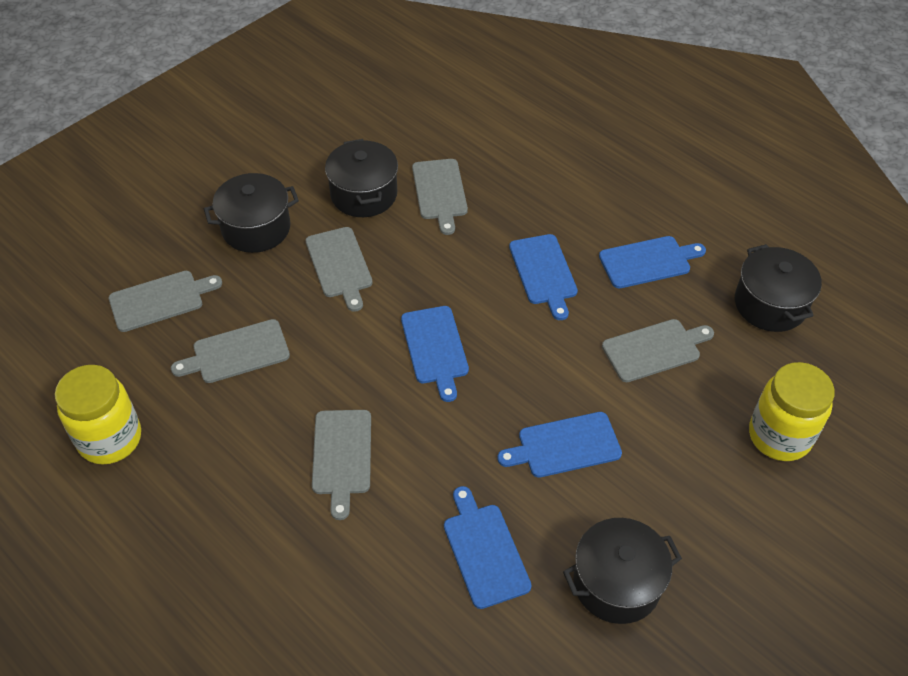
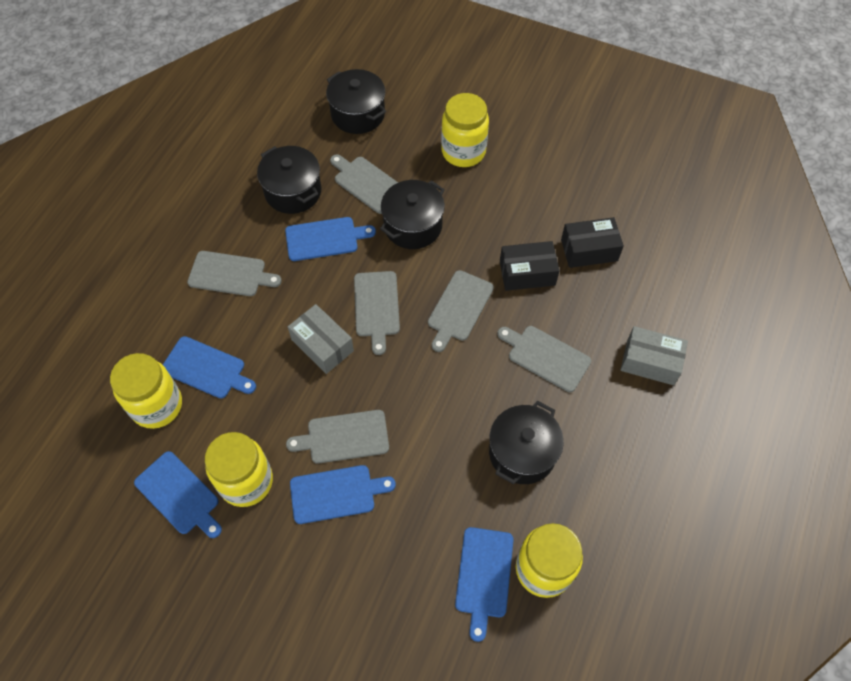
black box: 0 -> 2
grey box: 0 -> 2
yellow jar: 2 -> 4

